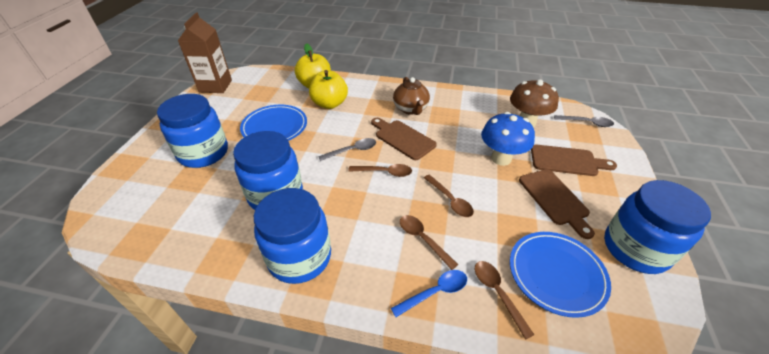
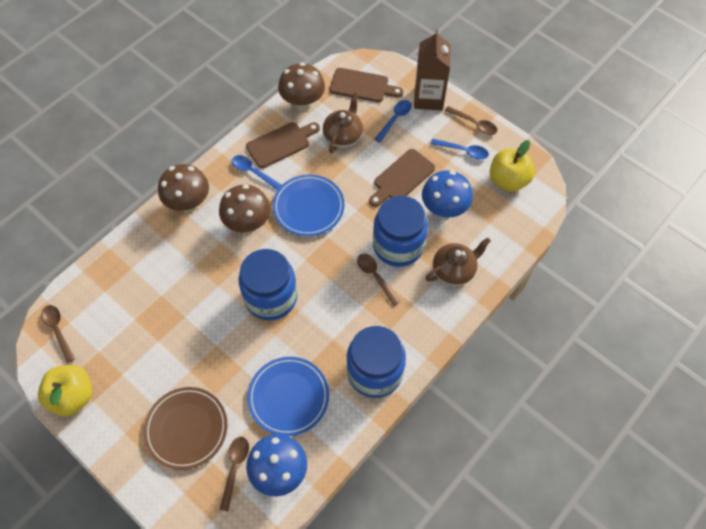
blue jar: 4 -> 3
blue mushroom: 1 -> 2
blue spoon: 1 -> 3
brown mushroom: 1 -> 3
brown plate: 0 -> 1
brown teapot: 1 -> 2
grey spoon: 2 -> 0

